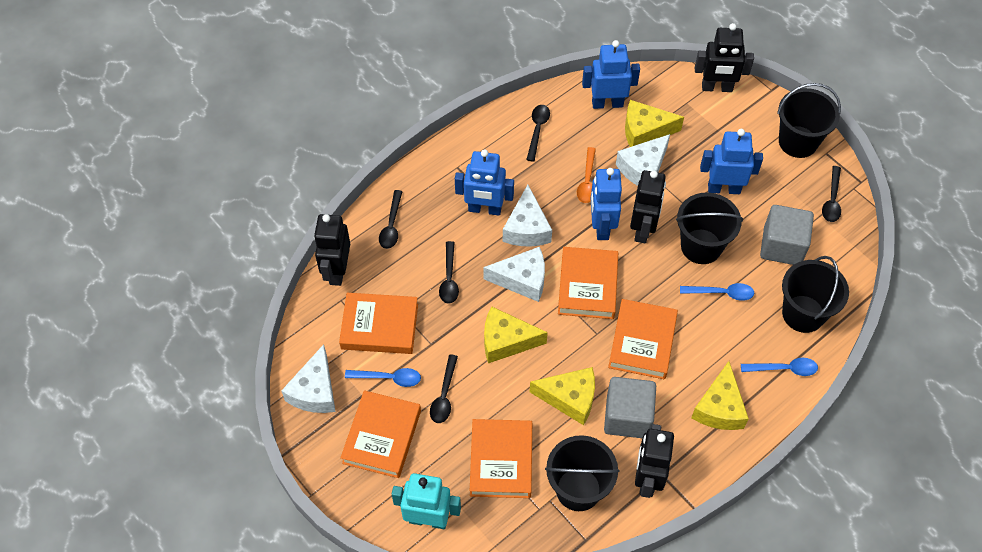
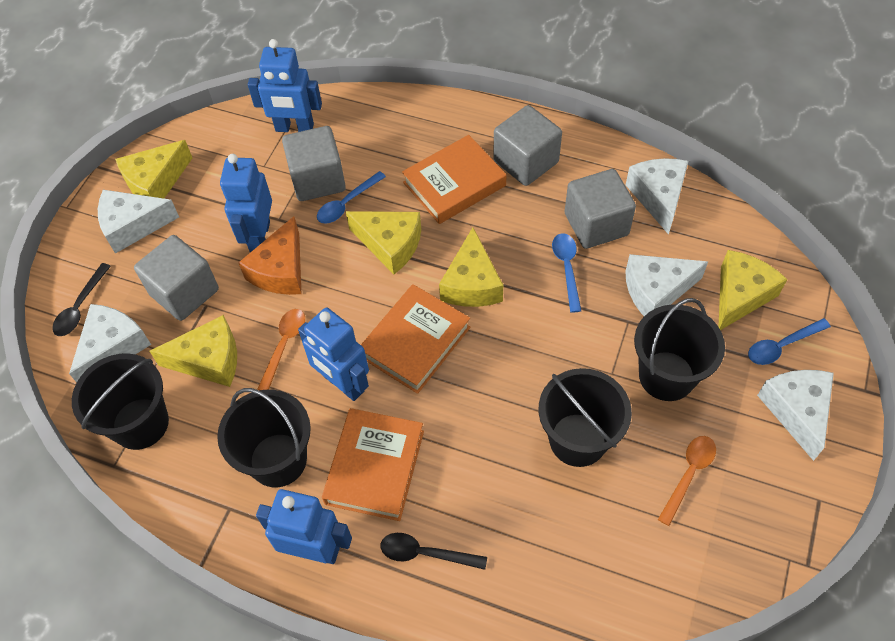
black robot: 4 -> 0
black spoon: 5 -> 2
grey cube: 2 -> 4
orange book: 5 -> 3
orange cheese: 0 -> 1
orange spoon: 1 -> 2
turquoise robot: 1 -> 0
white cheese: 4 -> 5
yellow cheese: 4 -> 5

